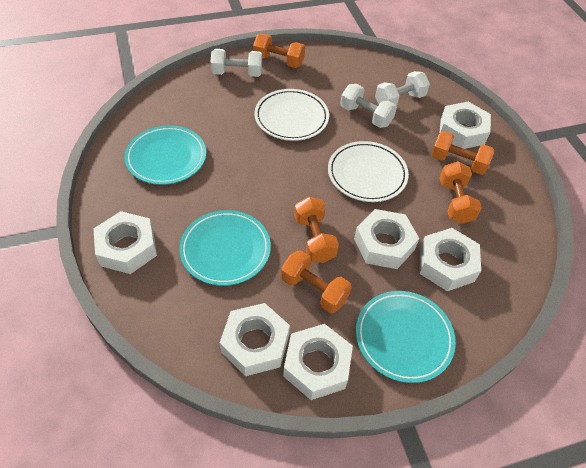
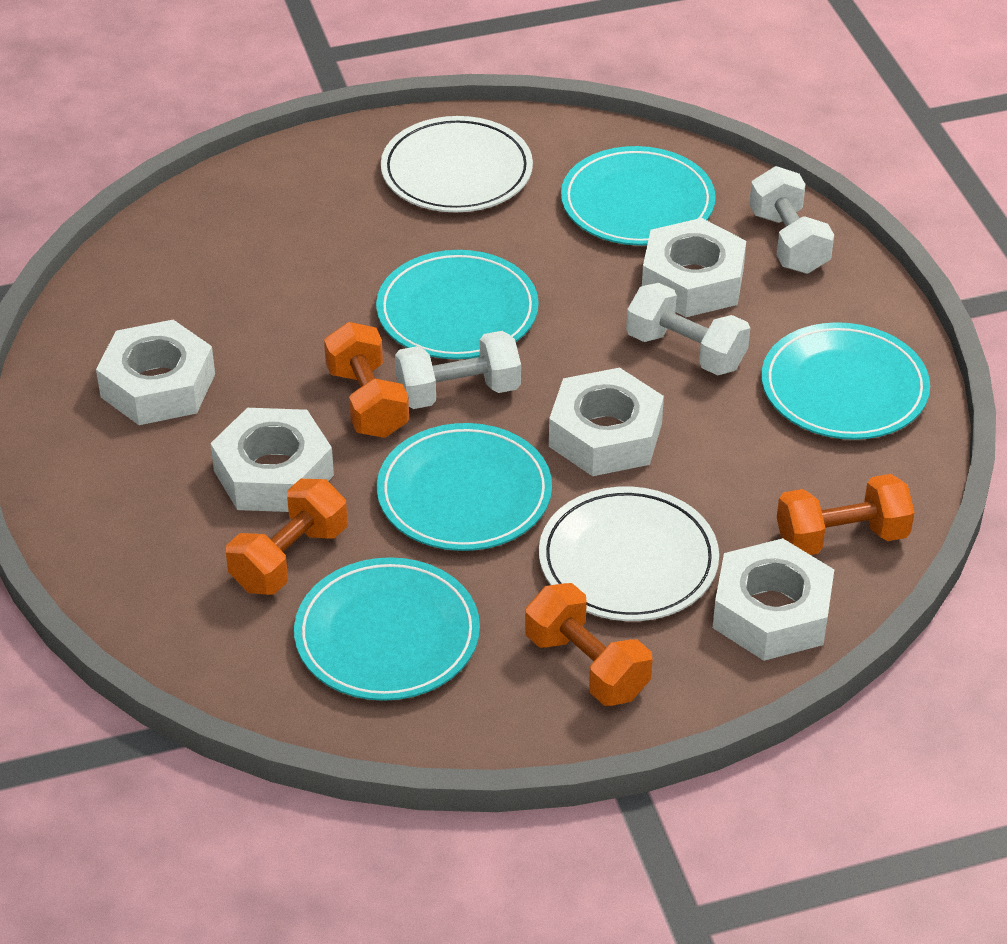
orange dumbbell: 5 -> 4
turquoise plate: 3 -> 5
white nut: 6 -> 5

